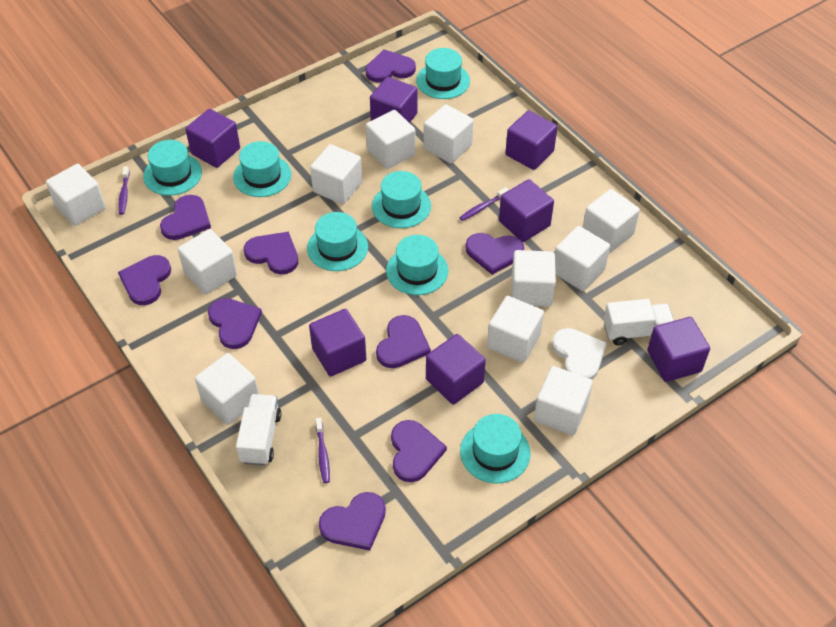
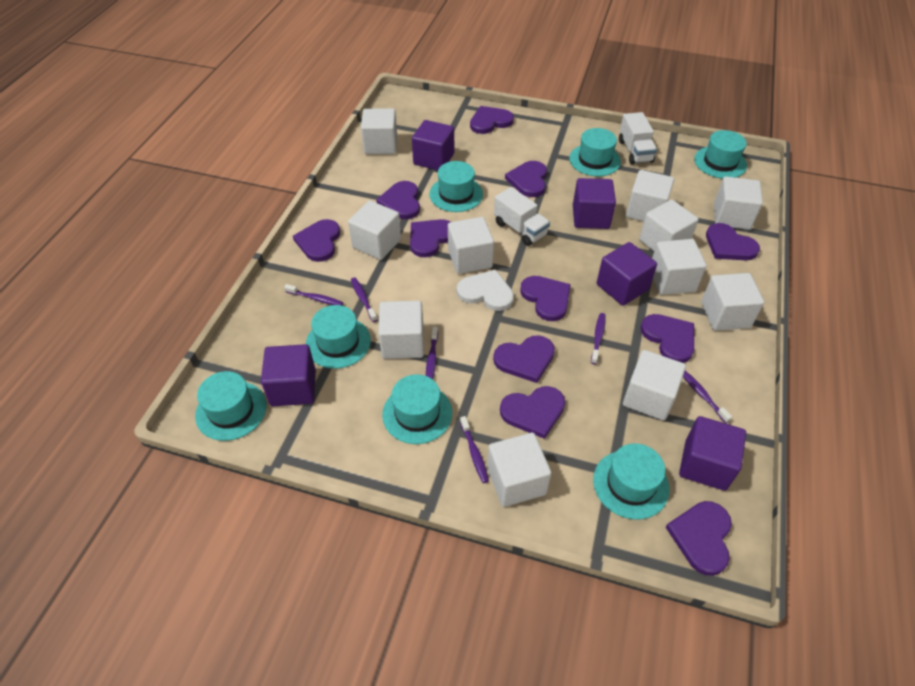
purple cube: 7 -> 5
purple heart: 9 -> 11
purple toothbrush: 3 -> 6

